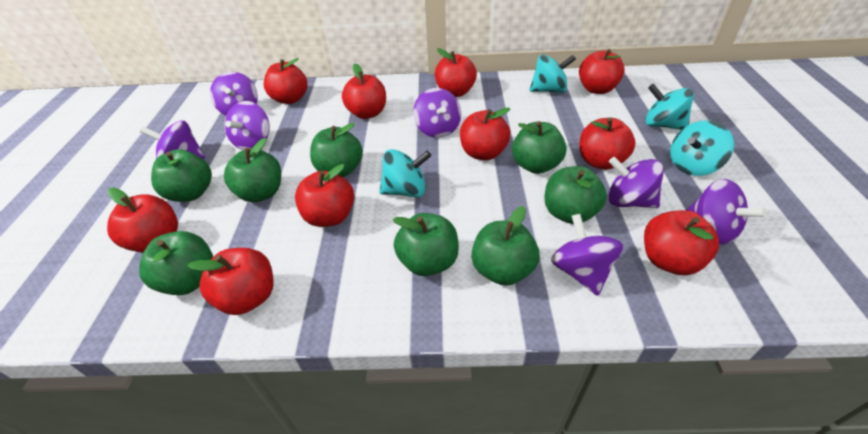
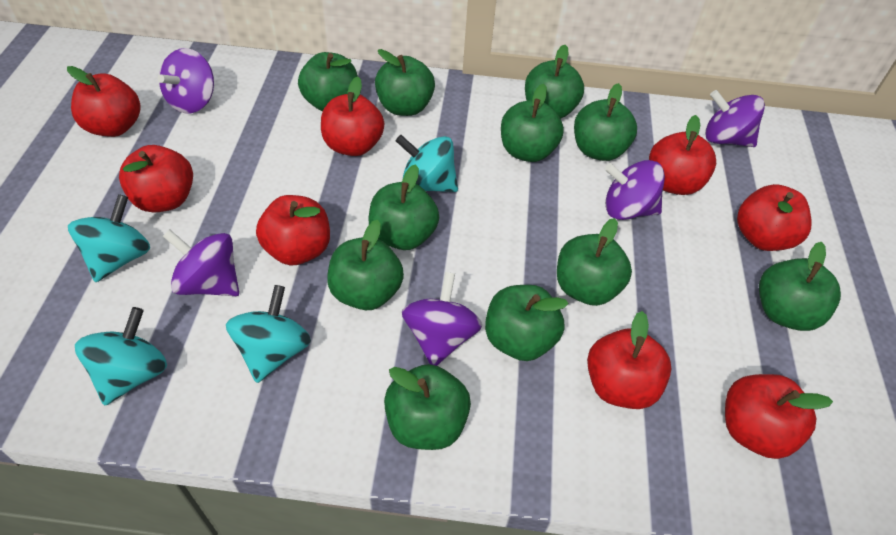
green apple: 8 -> 11
purple spinning top: 7 -> 5
red apple: 10 -> 8

